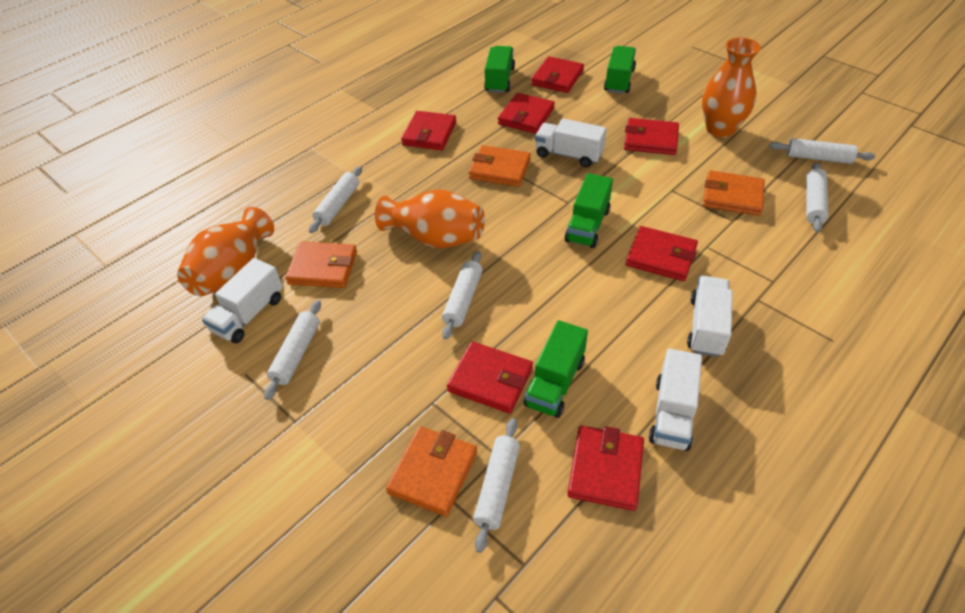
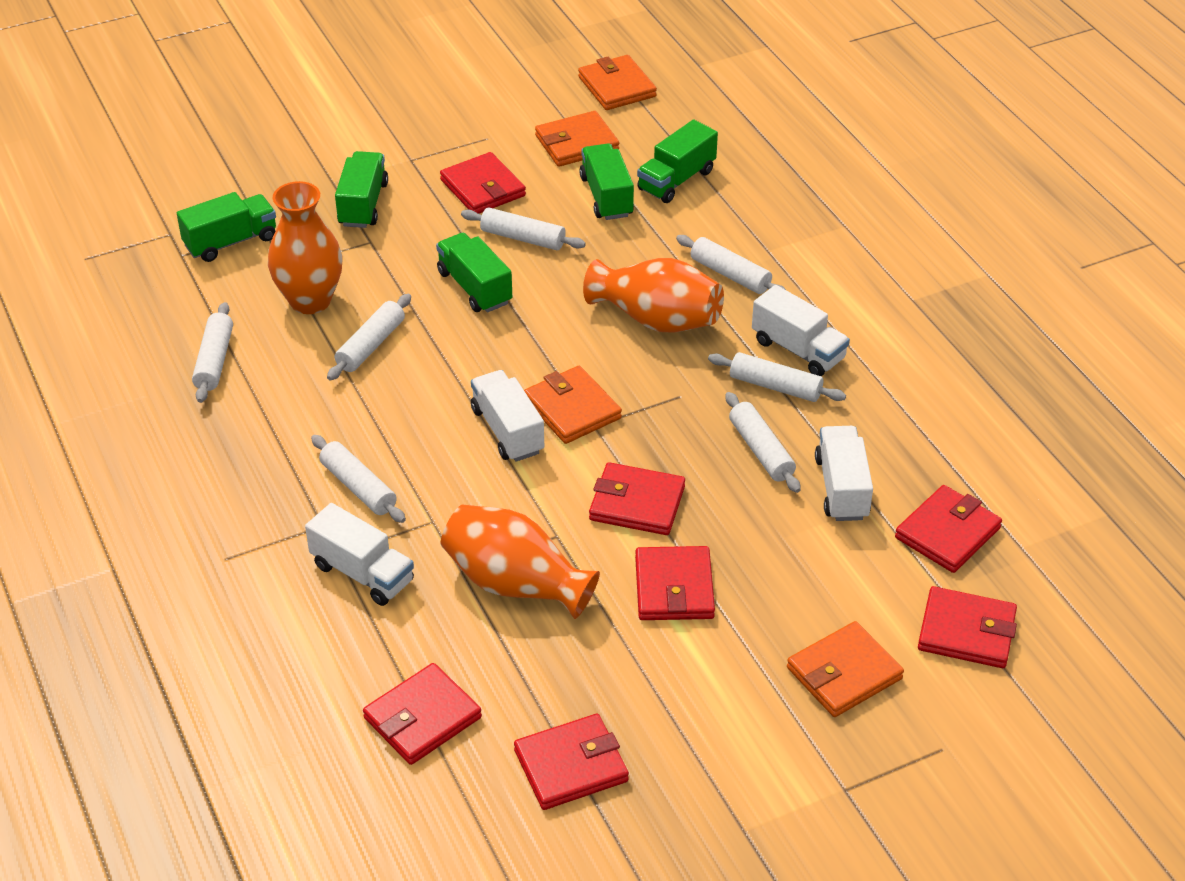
green truck: 4 -> 5
white rolling pin: 6 -> 7

